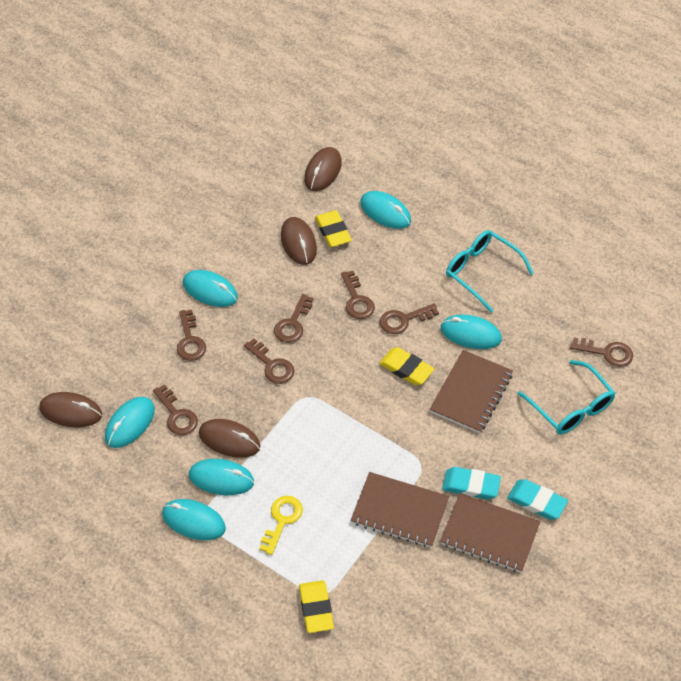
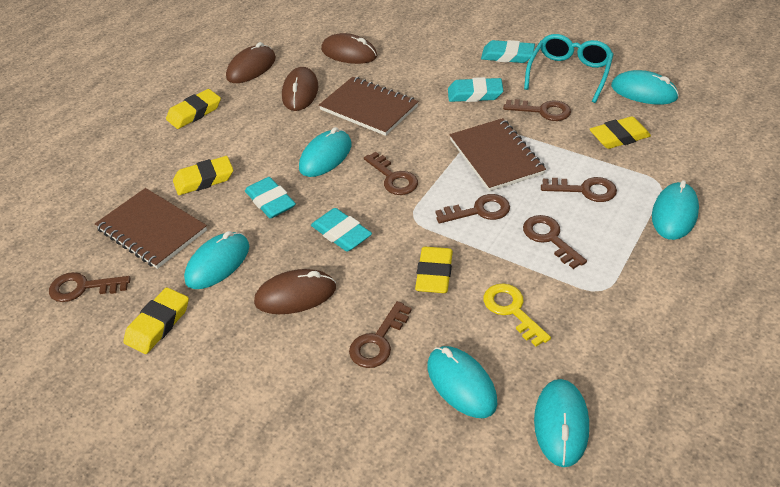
turquoise eraser: 2 -> 4
turquoise glasses: 2 -> 1
yellow eraser: 3 -> 5

